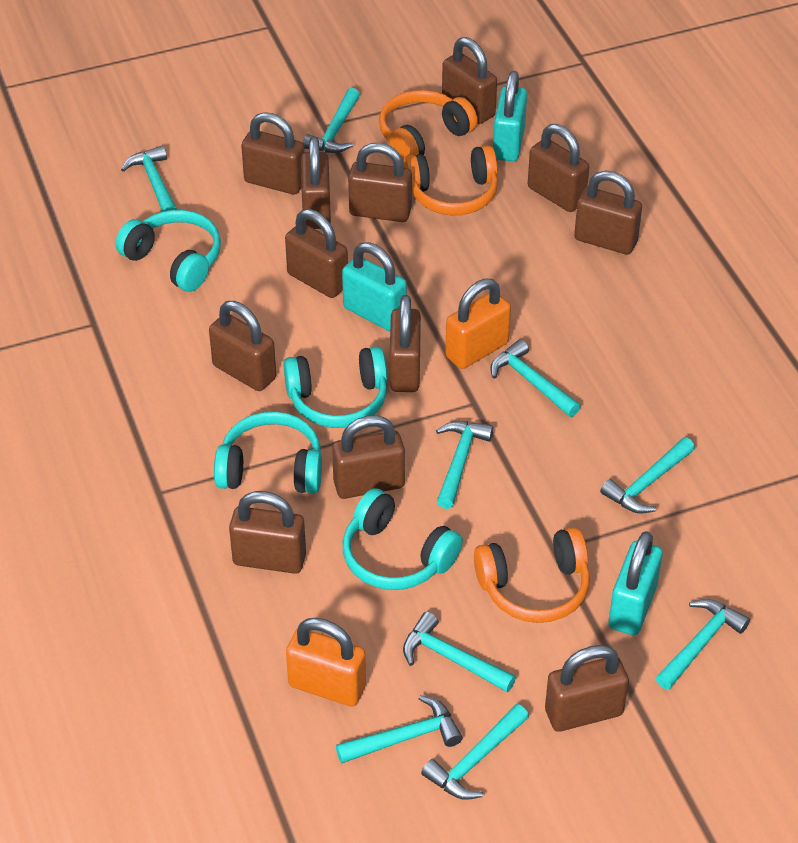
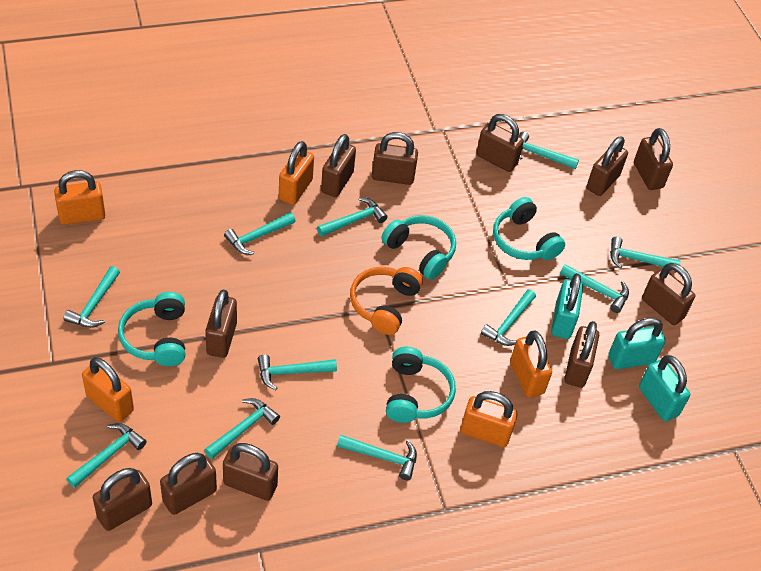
brown padlock: 12 -> 11
orange headphones: 3 -> 1
orange padlock: 2 -> 5
turquoise hammer: 9 -> 11

